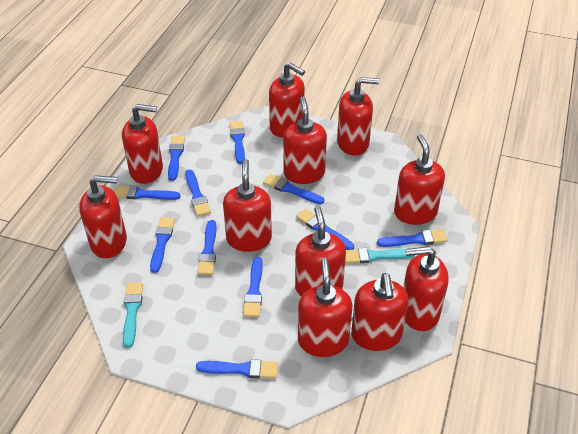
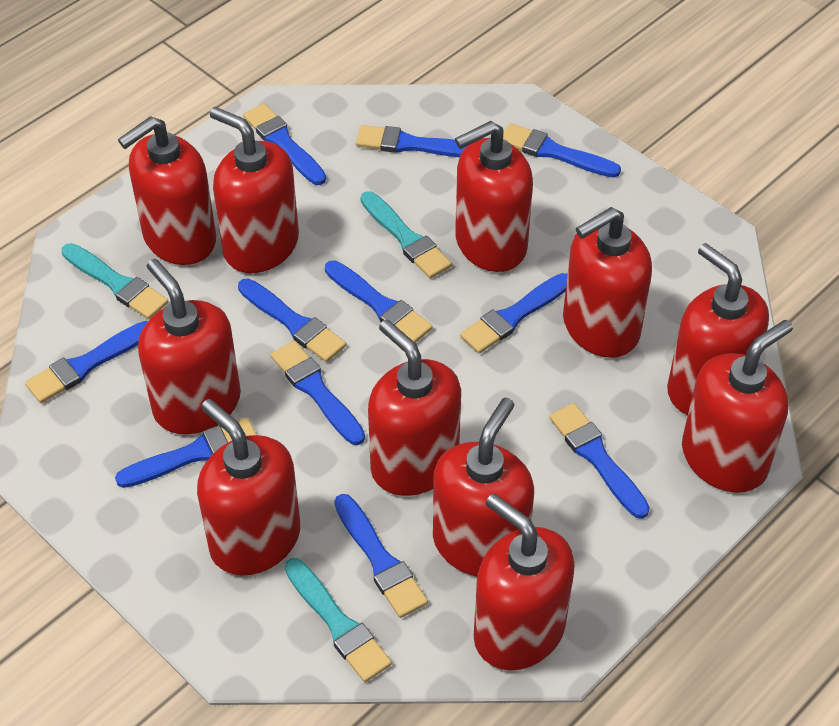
turquoise brush: 2 -> 3

